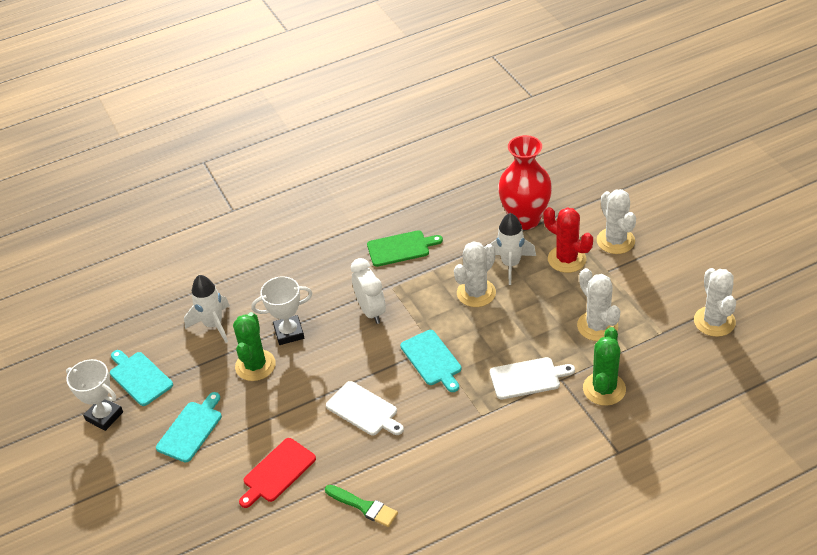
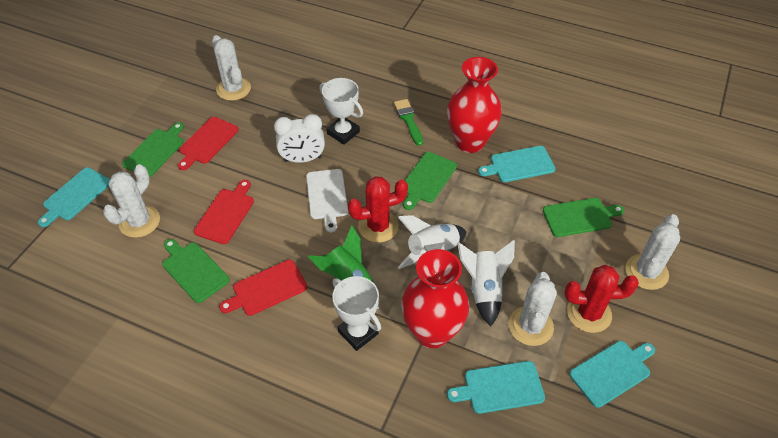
green cactus: 2 -> 0
green cutting board: 1 -> 4
green rocket: 0 -> 1
red cactus: 1 -> 2
red cutting board: 1 -> 3
red vase: 1 -> 2
turquoise cutting board: 3 -> 4
white cutting board: 2 -> 1

